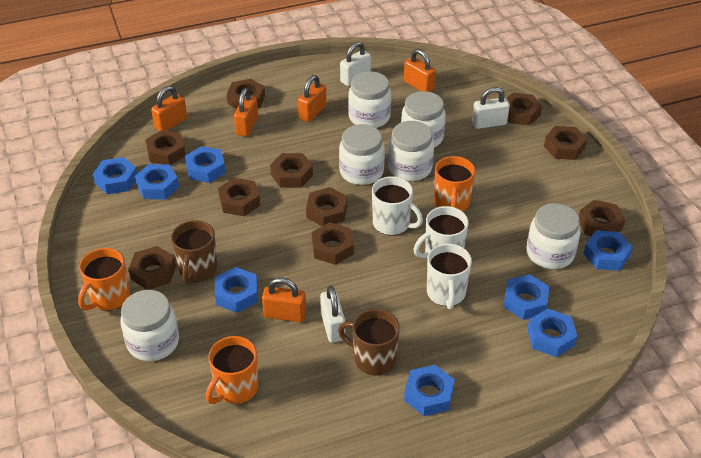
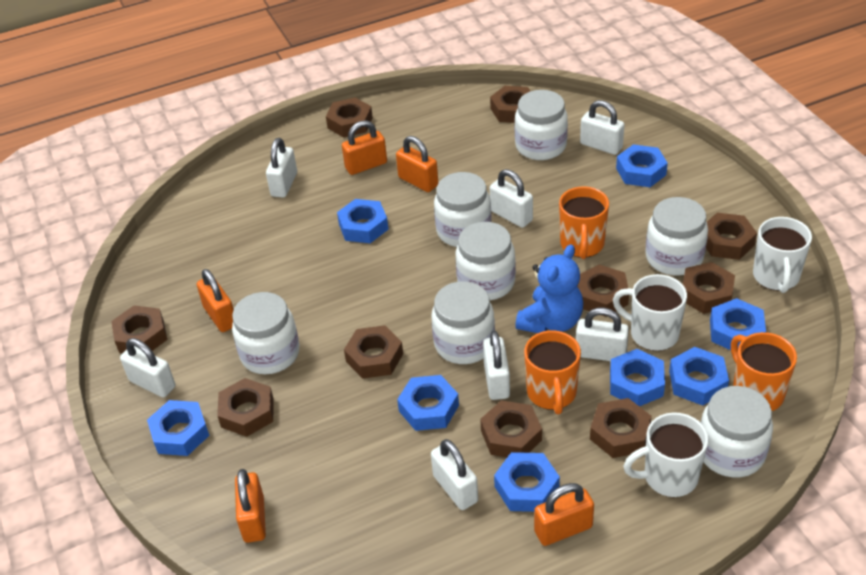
blue teddy bear: 0 -> 1
brown mug: 2 -> 0
white jar: 6 -> 7
white padlock: 3 -> 7

